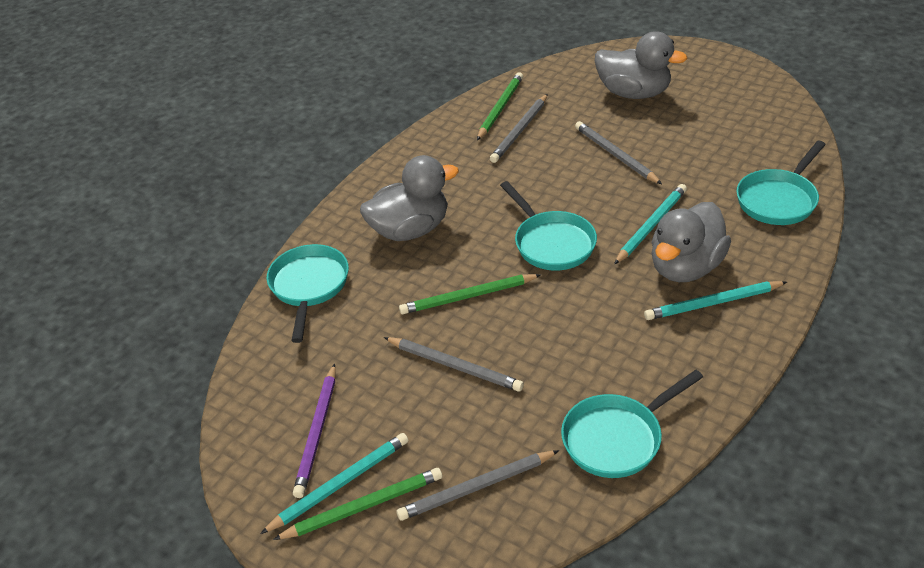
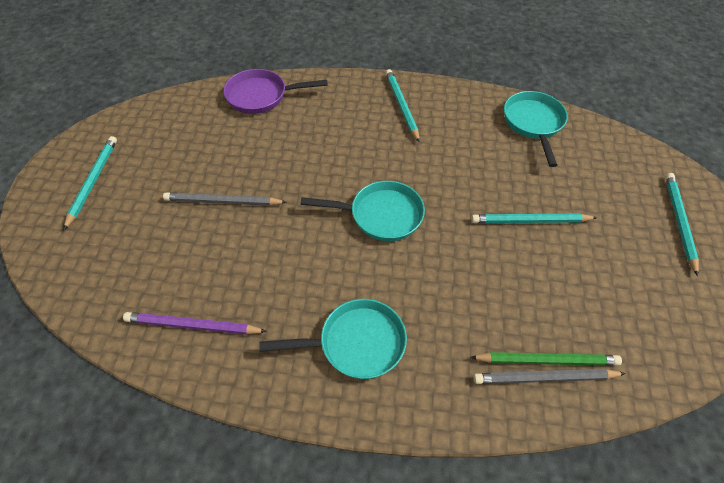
green pencil: 3 -> 1
grey duck: 3 -> 0
grey pencil: 4 -> 2
purple pan: 0 -> 1
turquoise pan: 4 -> 3
turquoise pencil: 3 -> 4

